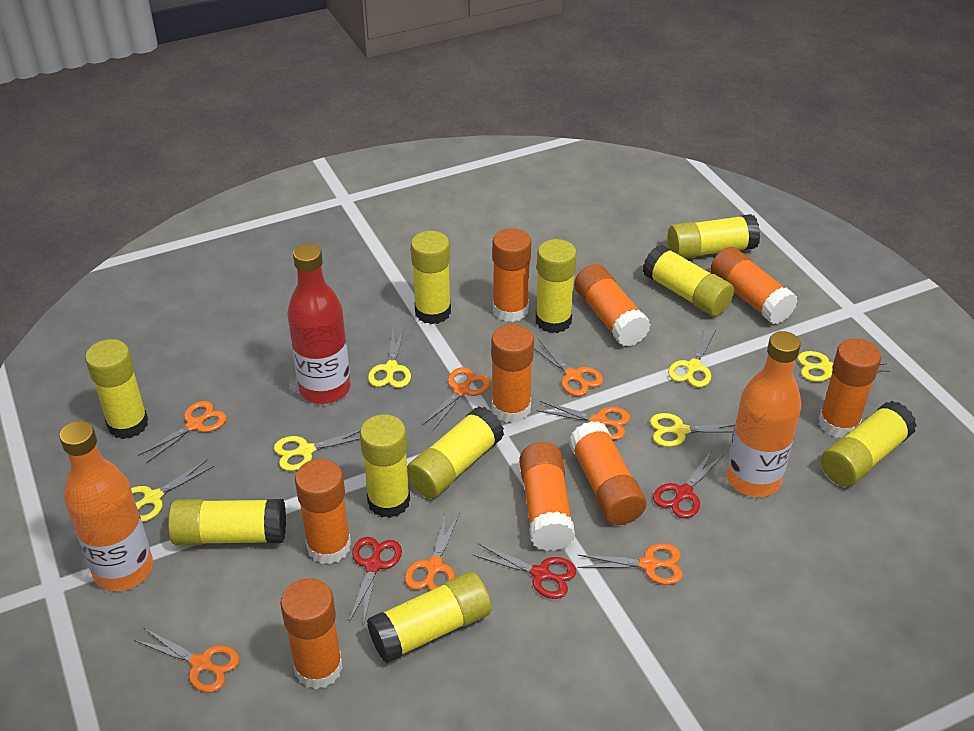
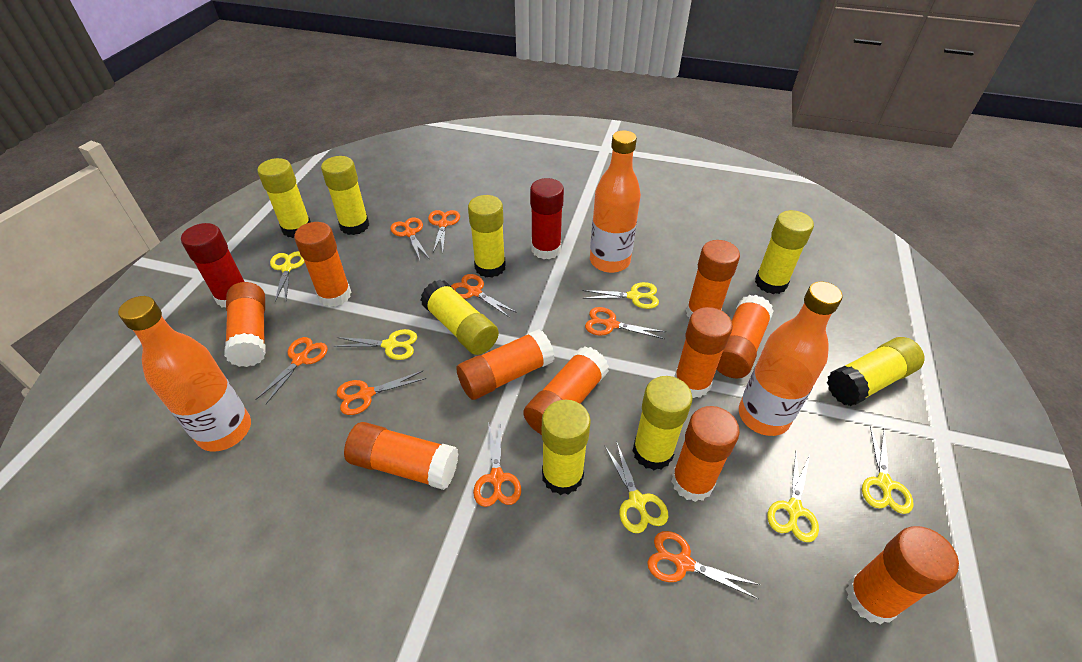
orange bottle: 2 -> 3
orange glue stick: 9 -> 10
orange scissors: 7 -> 8
red bottle: 1 -> 0
red glue stick: 0 -> 2
red scissors: 3 -> 0
yellow glue stick: 10 -> 8

